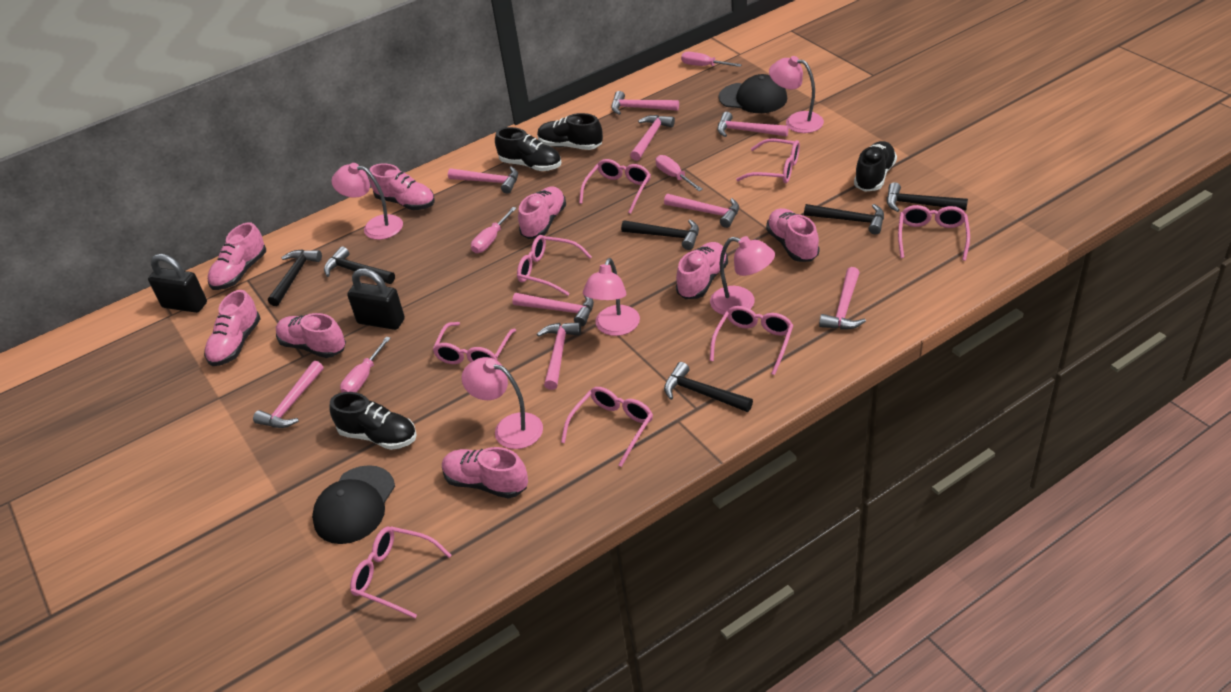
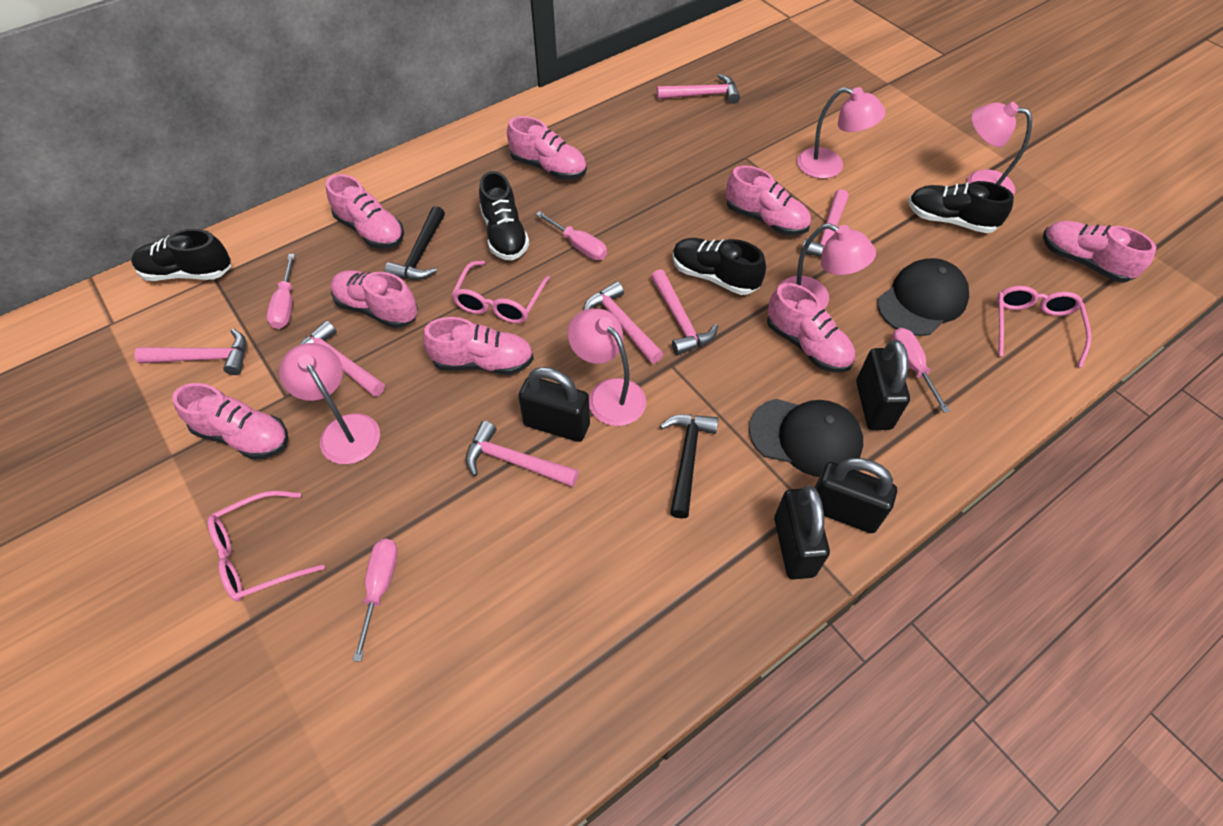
black hammer: 6 -> 2
black padlock: 2 -> 4
pink glasses: 8 -> 3
pink hammer: 9 -> 7

